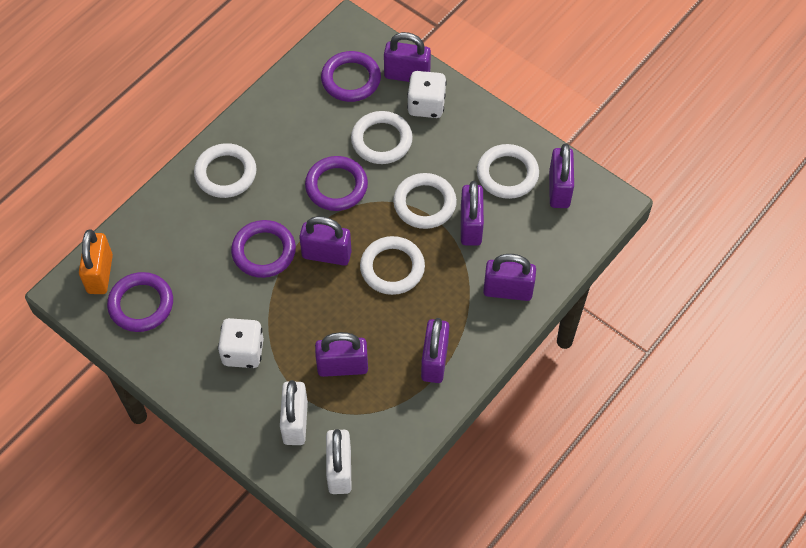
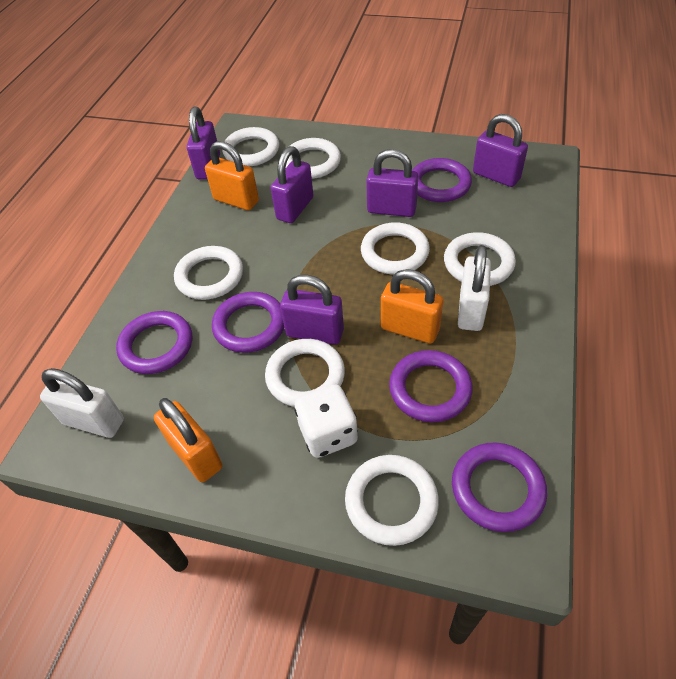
orange padlock: 1 -> 3
purple padlock: 7 -> 5
purple ring: 4 -> 5
white dice: 2 -> 1
white ring: 5 -> 7

